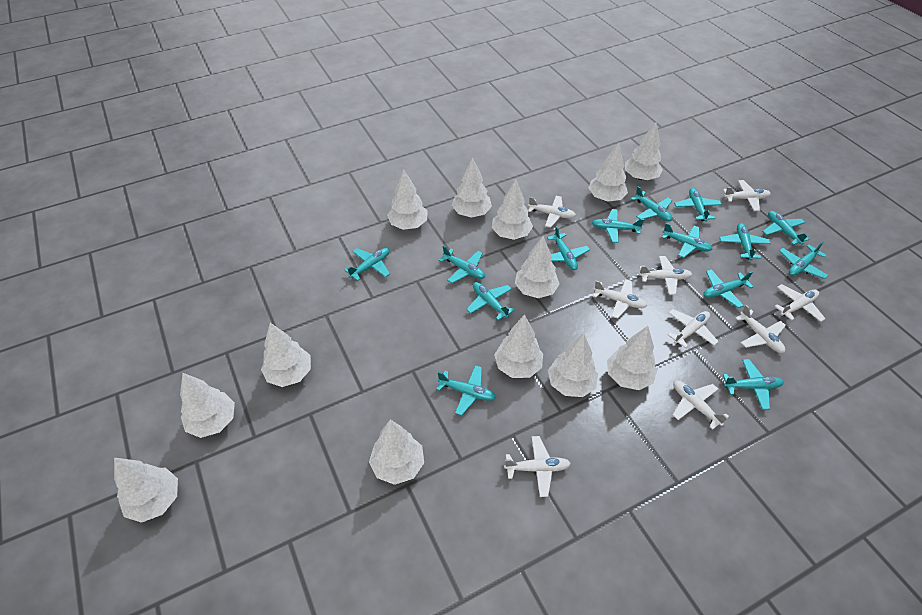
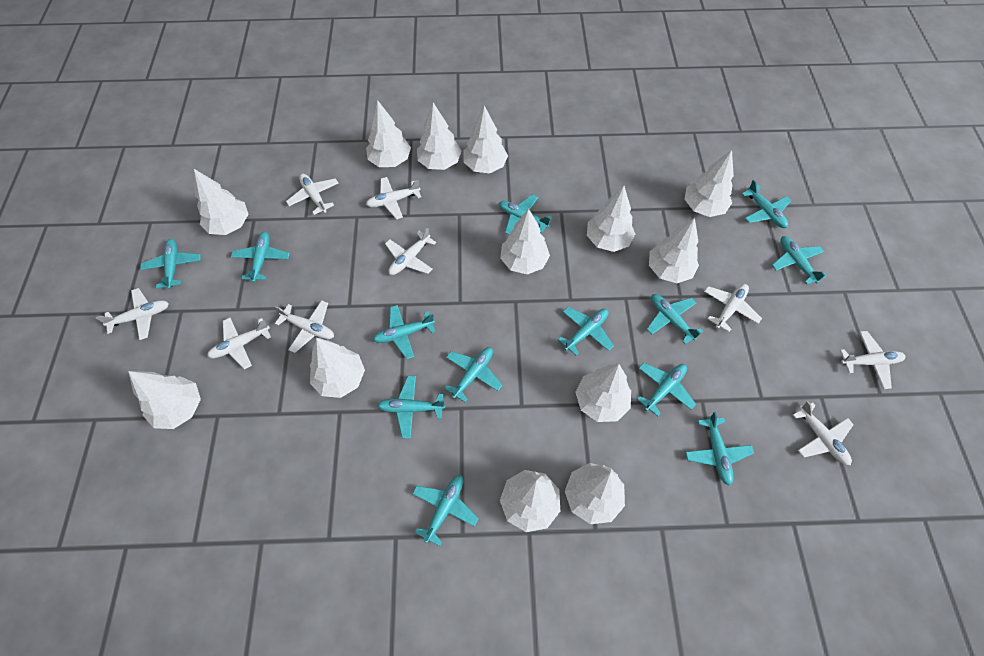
turquoise plane: 14 -> 13

